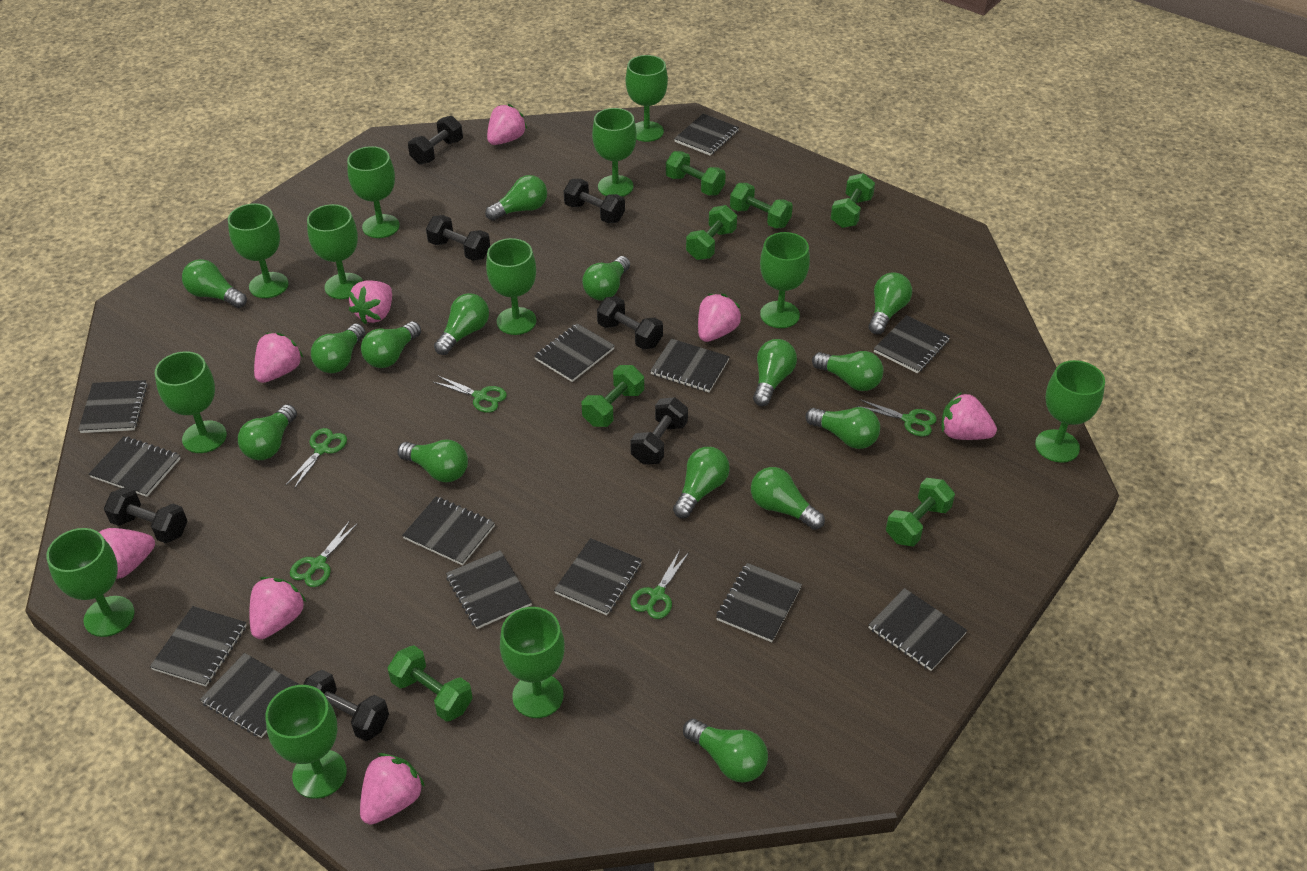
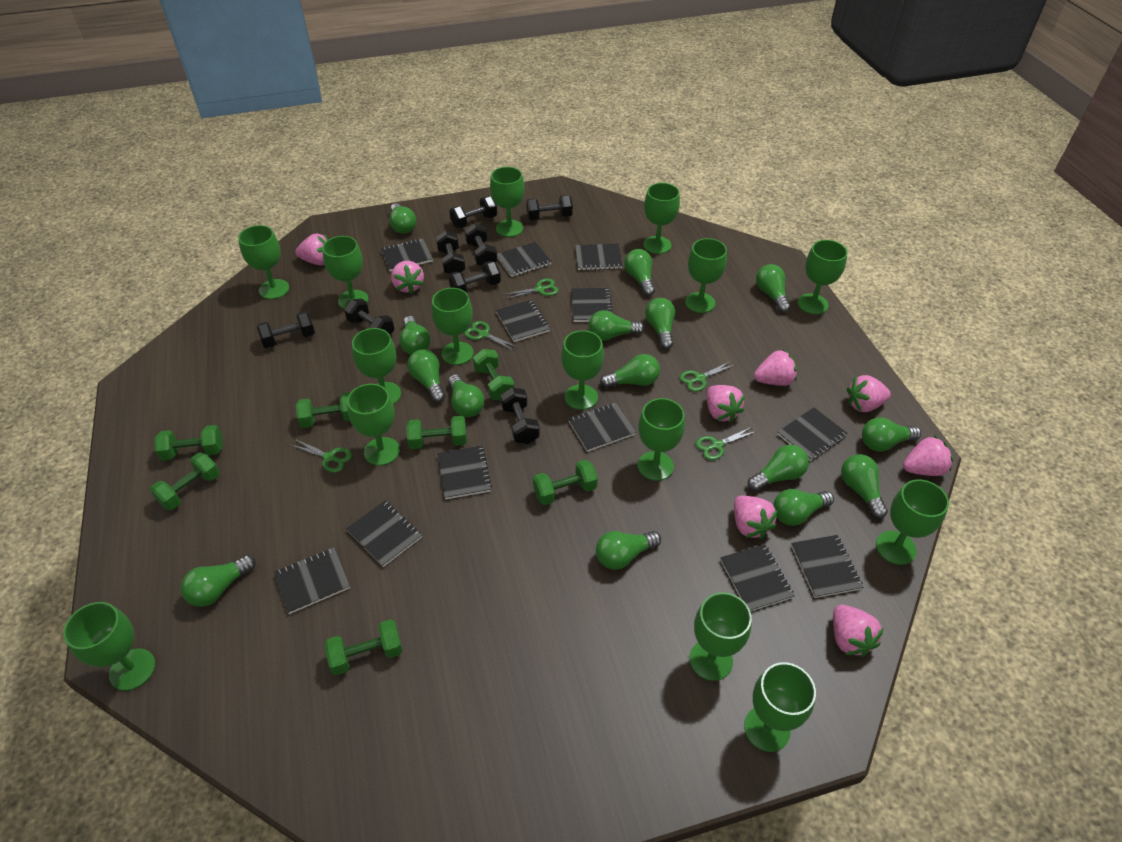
black dumbbell: 7 -> 8
black notebook: 13 -> 12
green goblet: 12 -> 15

